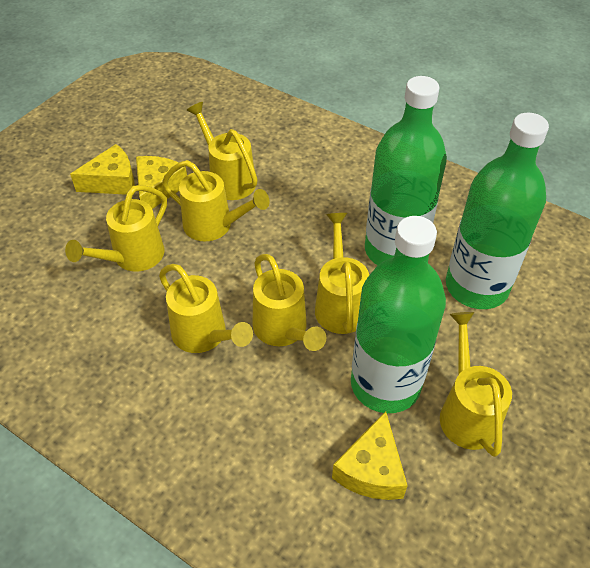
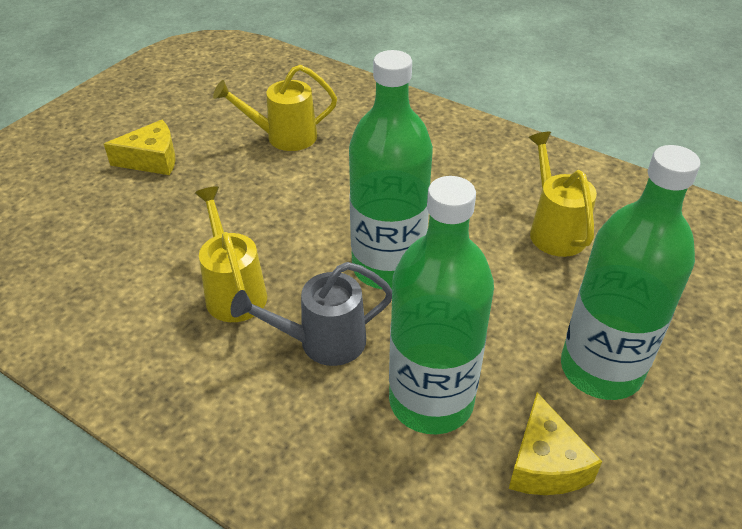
grey watering can: 0 -> 1
yellow cheese: 3 -> 2
yellow watering can: 7 -> 3

